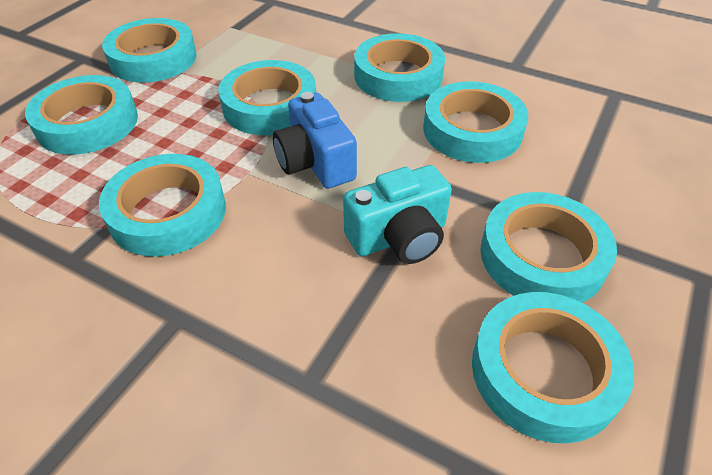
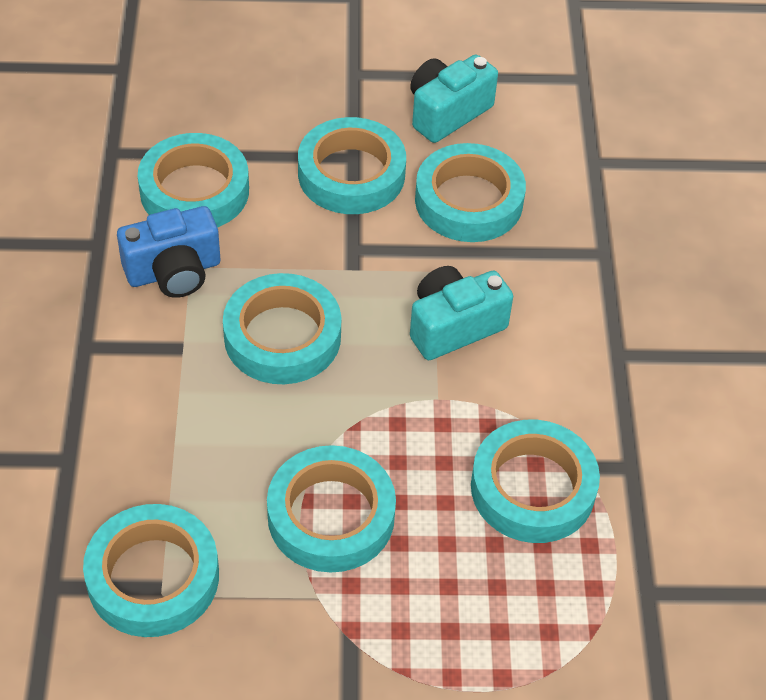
turquoise camera: 1 -> 2
turquoise tape: 8 -> 7

